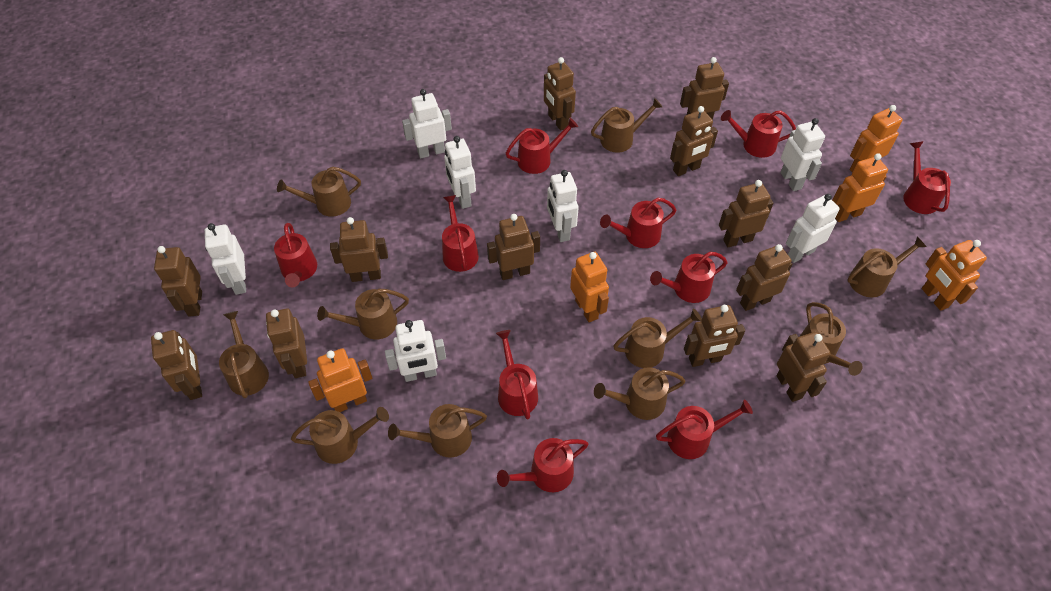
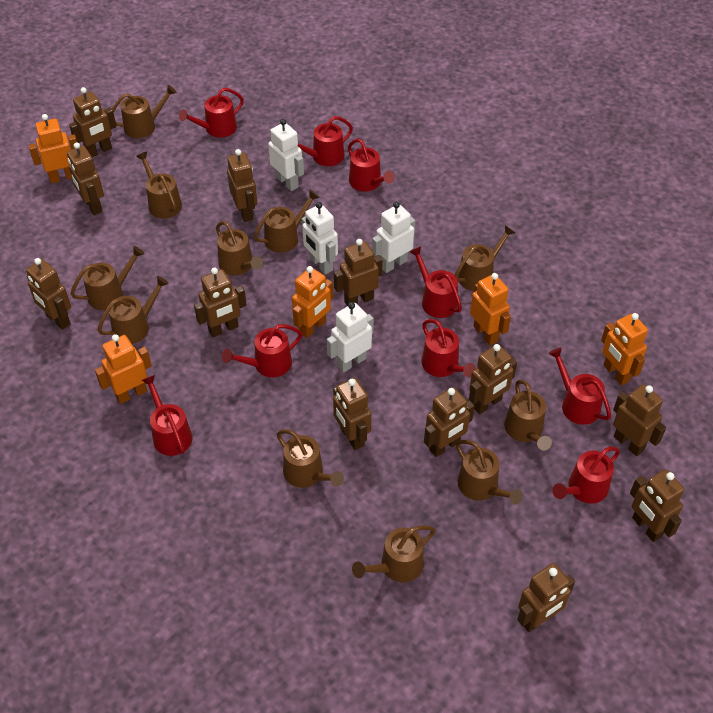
brown watering can: 10 -> 11
red watering can: 10 -> 9
white robot: 7 -> 4

